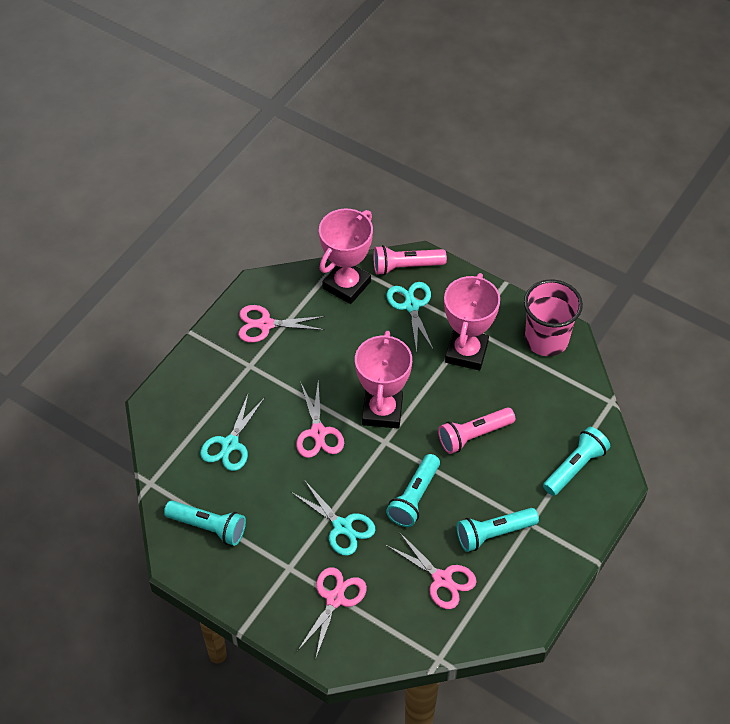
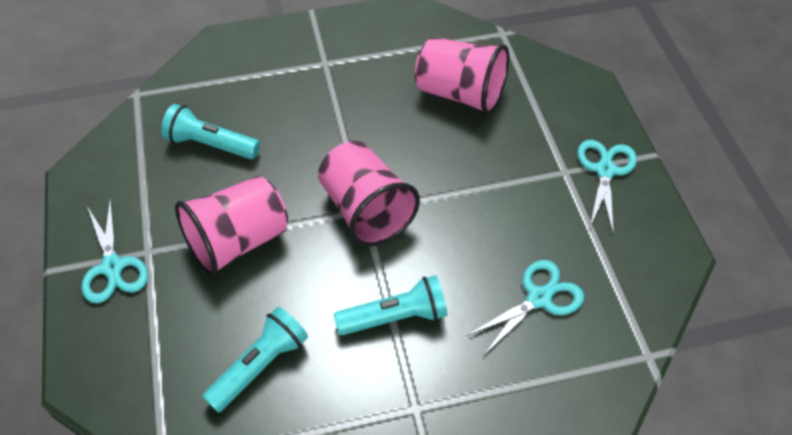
pink cup: 1 -> 3
pink flashlight: 2 -> 0
pink scissors: 4 -> 0
pink trophy: 3 -> 0
turquoise flashlight: 4 -> 3

